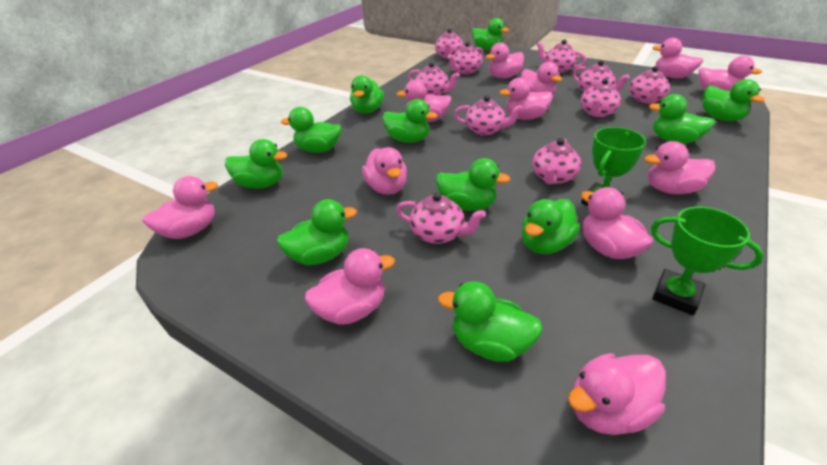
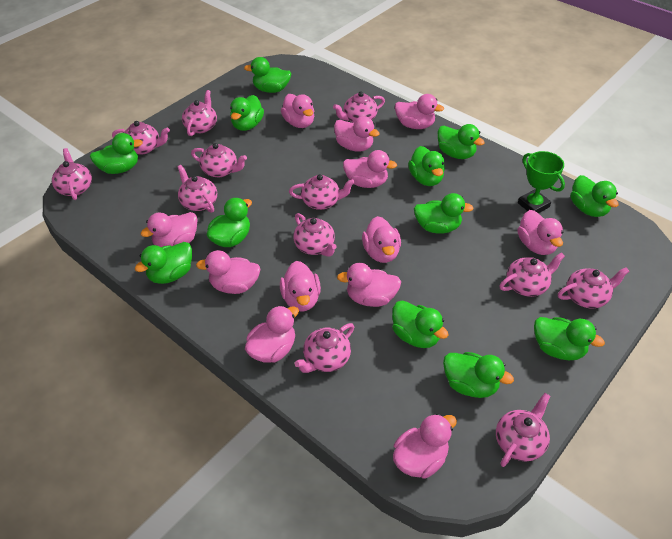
green duck: 11 -> 12
green trophy: 2 -> 1
pink teapot: 10 -> 12

